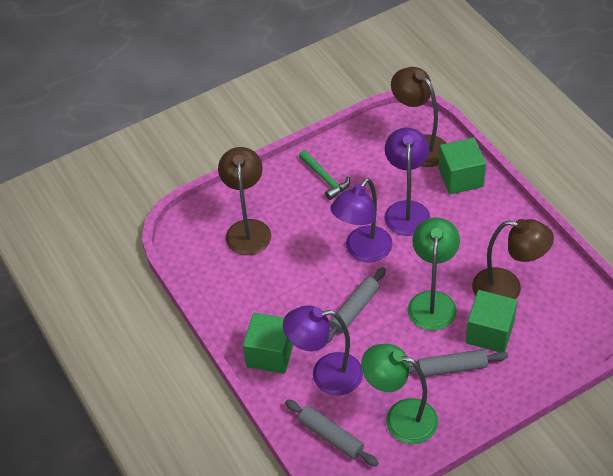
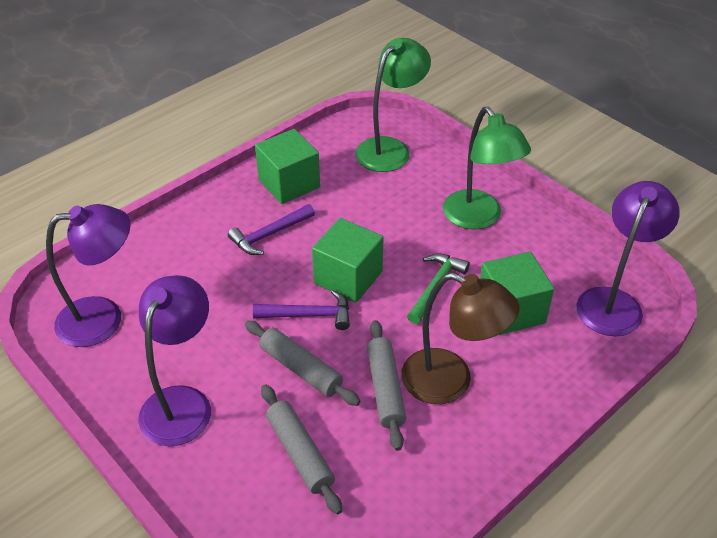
brown lamp: 3 -> 1
purple hammer: 0 -> 2

